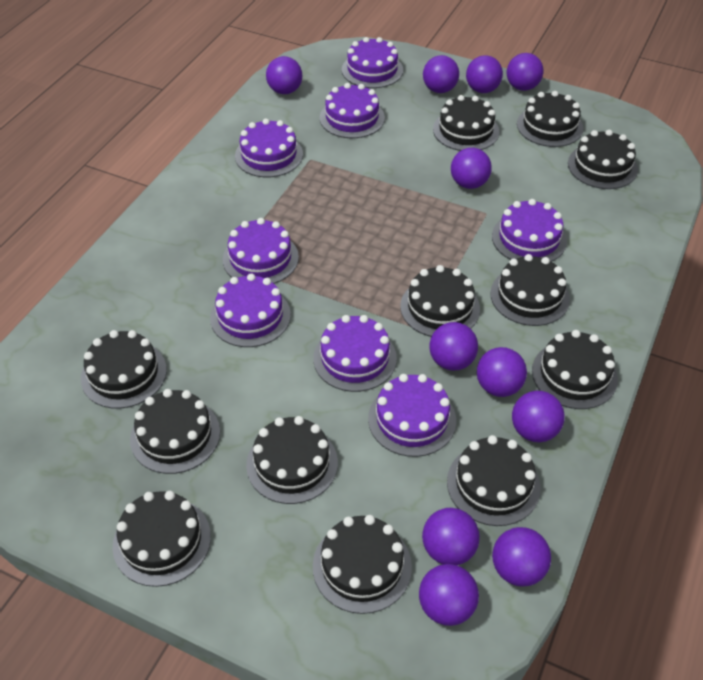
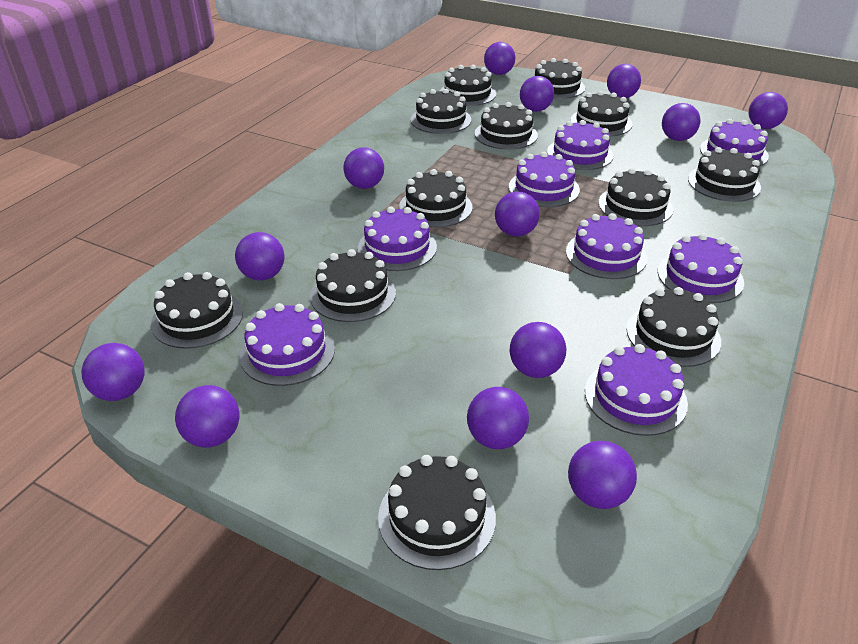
purple ball: 11 -> 13

